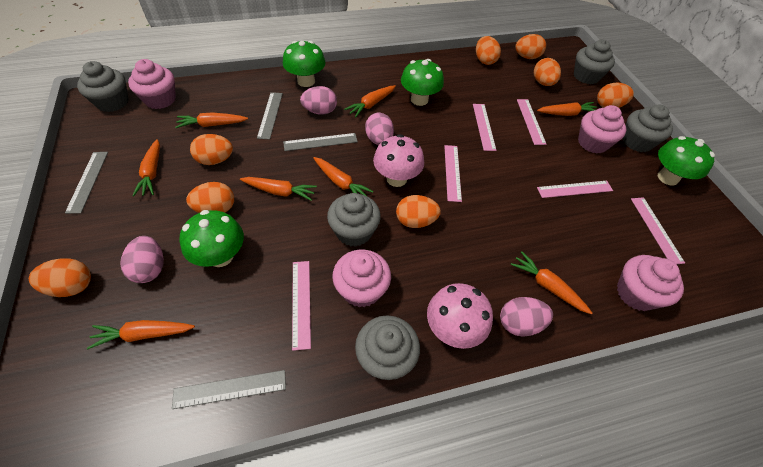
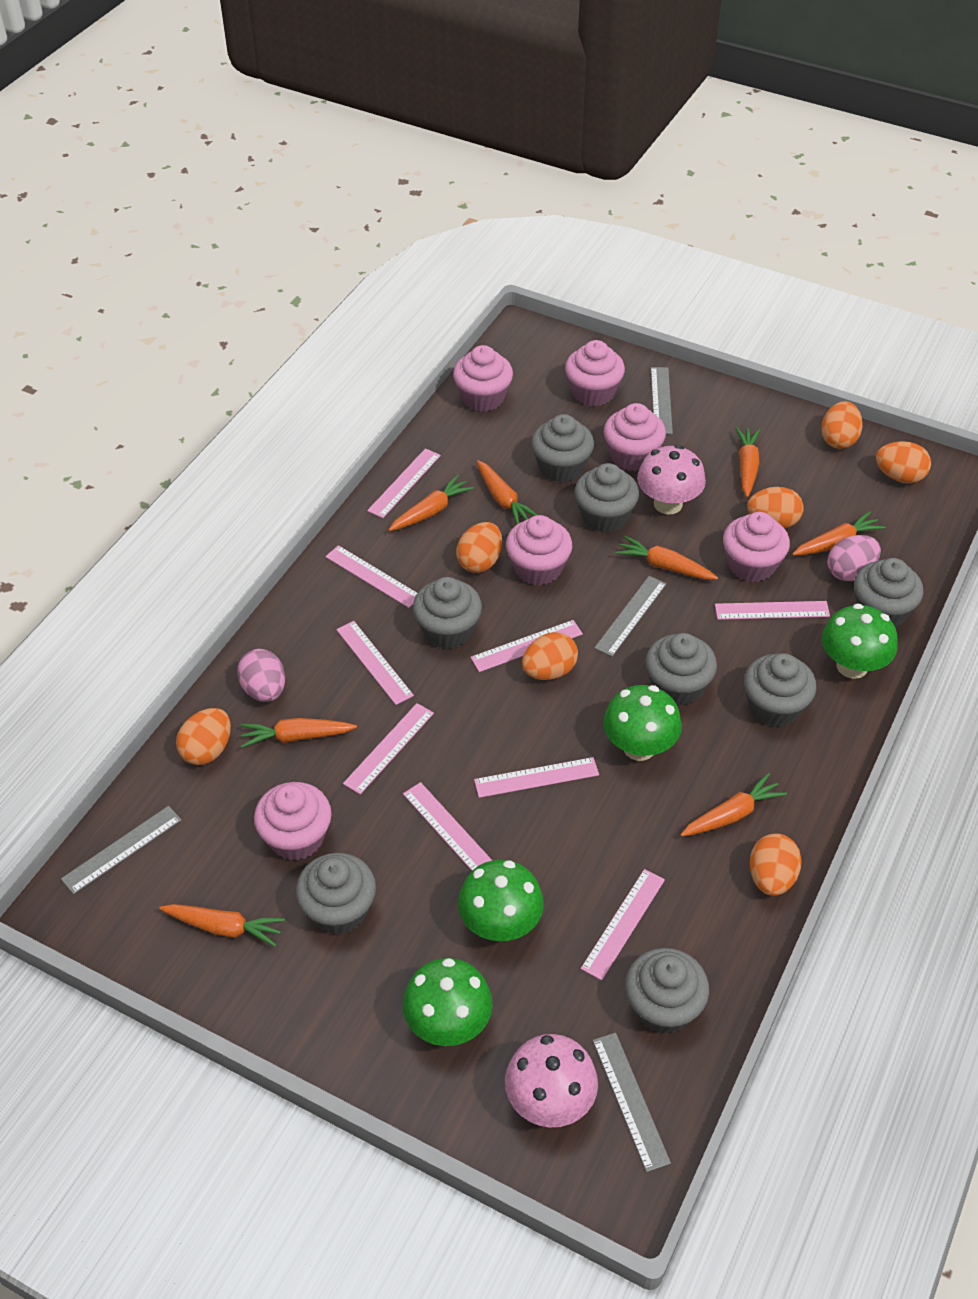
grey cupcake: 5 -> 8
orange egg: 8 -> 7
pink cupcake: 4 -> 6
pink egg: 4 -> 2
pink ruler: 6 -> 9

